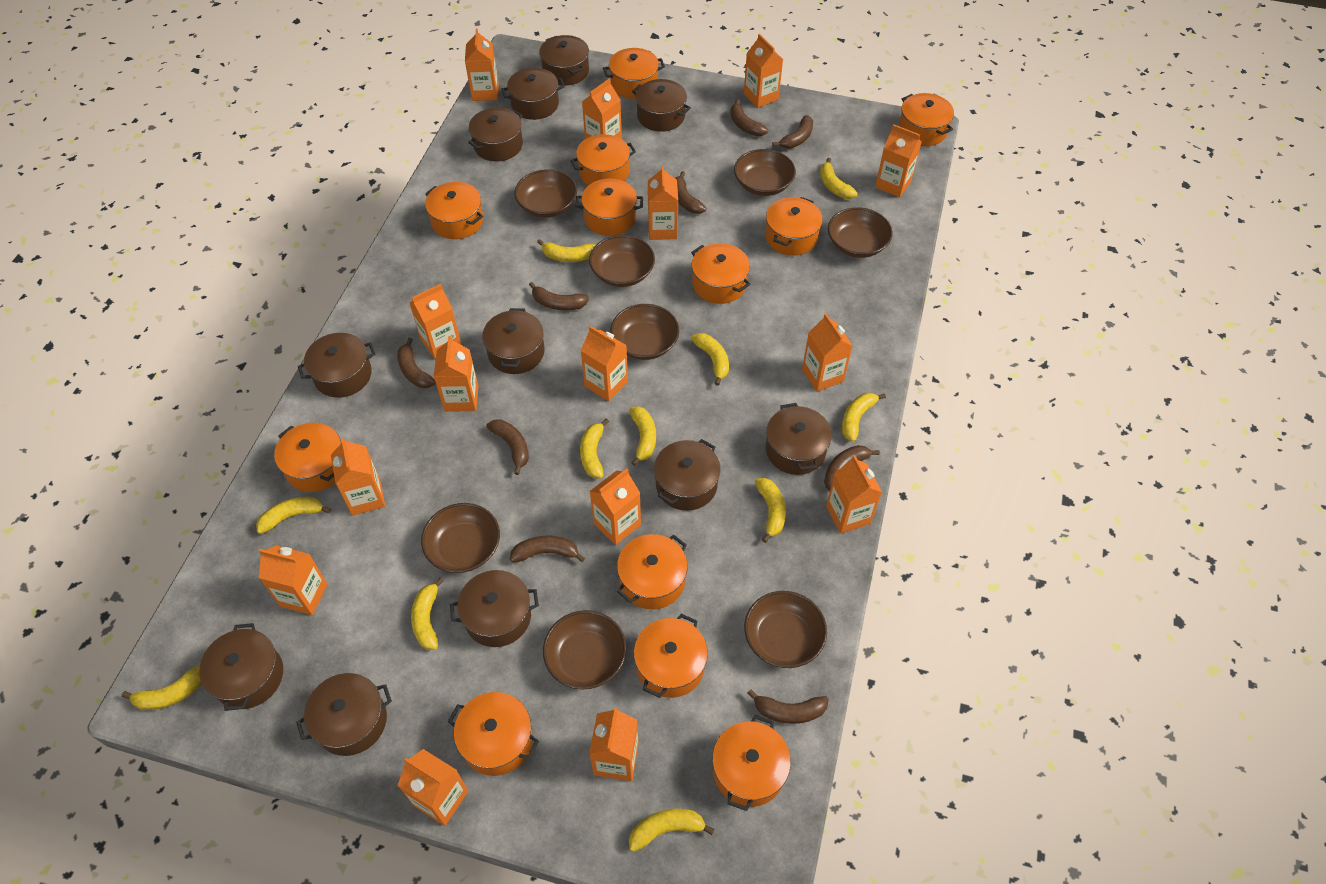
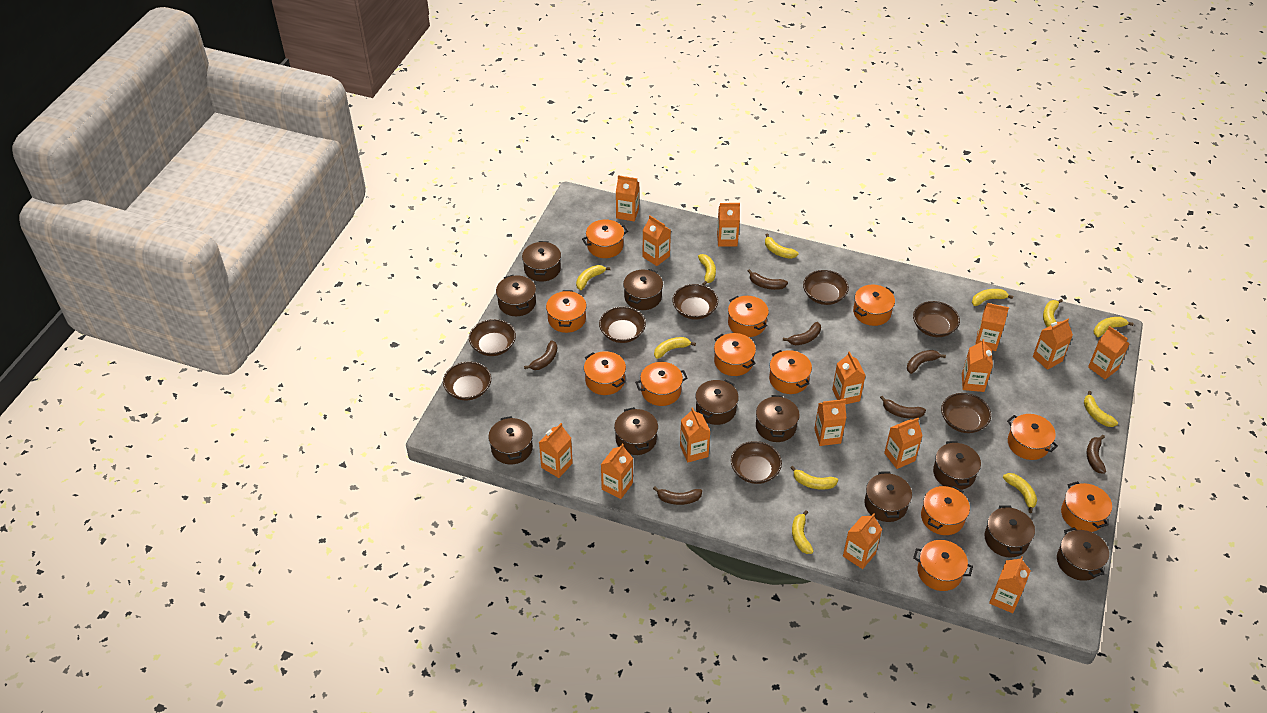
brown banana: 9 -> 7

